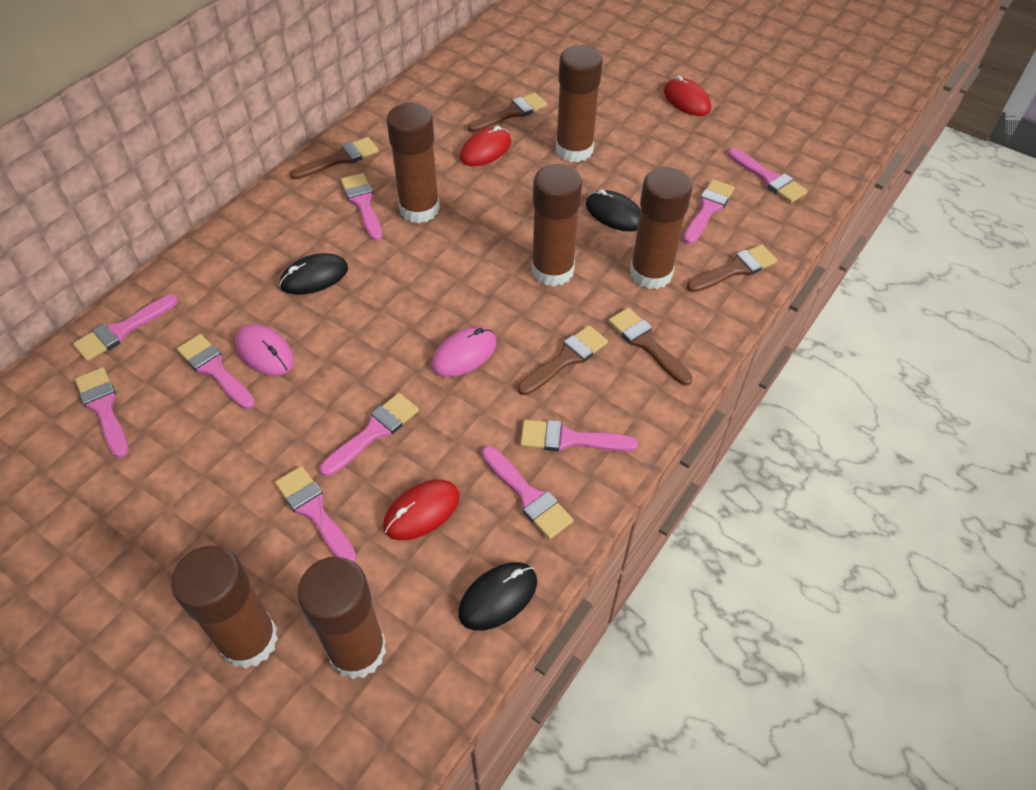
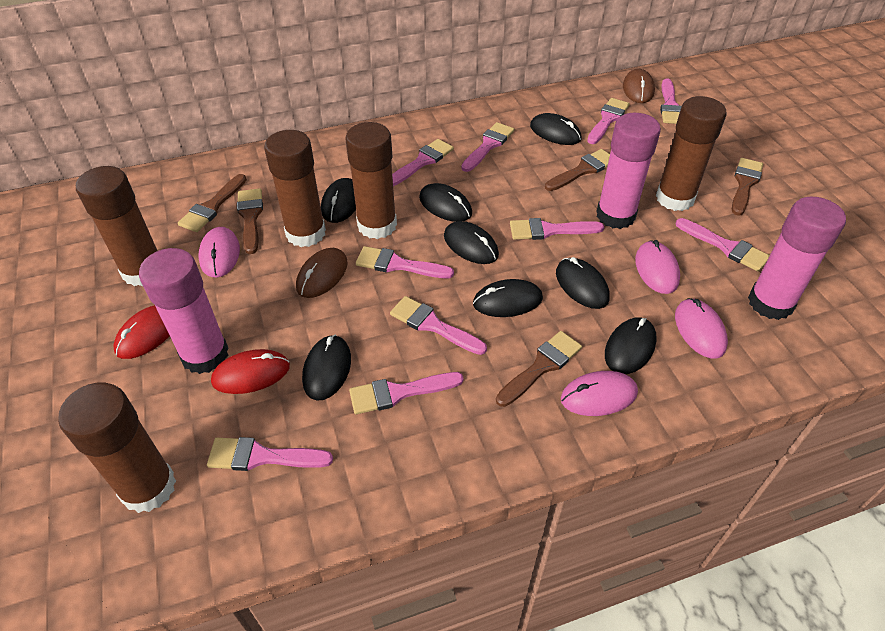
black mouse: 3 -> 8
brown glue stick: 6 -> 5
brown mouse: 0 -> 2
pink glue stick: 0 -> 3
pink mouse: 2 -> 4
red mouse: 3 -> 2

